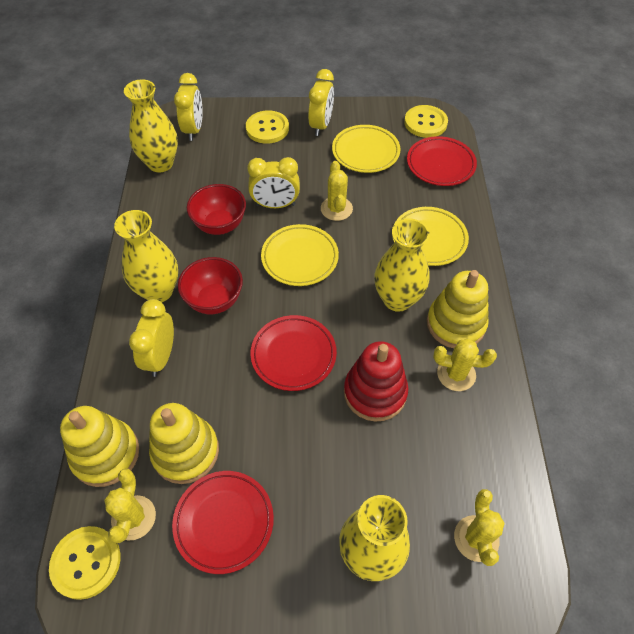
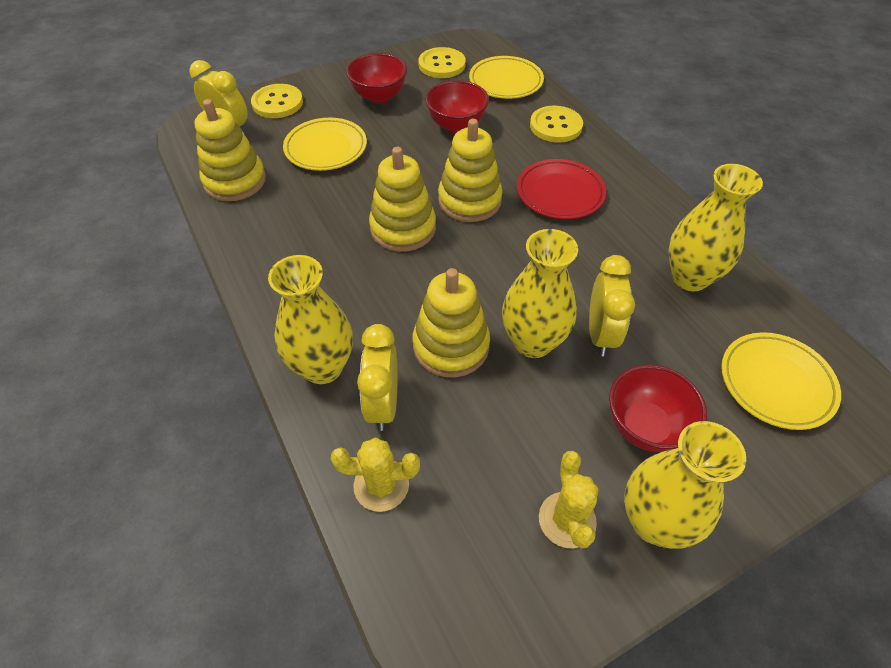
red bowl: 2 -> 3
red plate: 3 -> 1
red stacking toy: 1 -> 0
yellow cactus: 4 -> 2
yellow clock: 4 -> 3
yellow stacking toy: 3 -> 4

